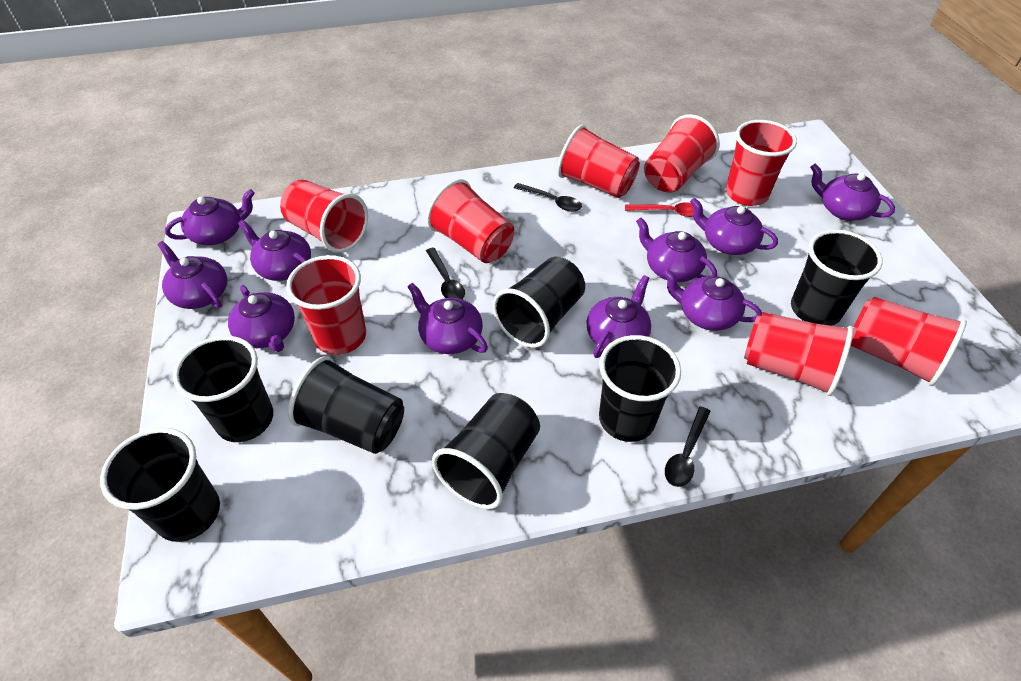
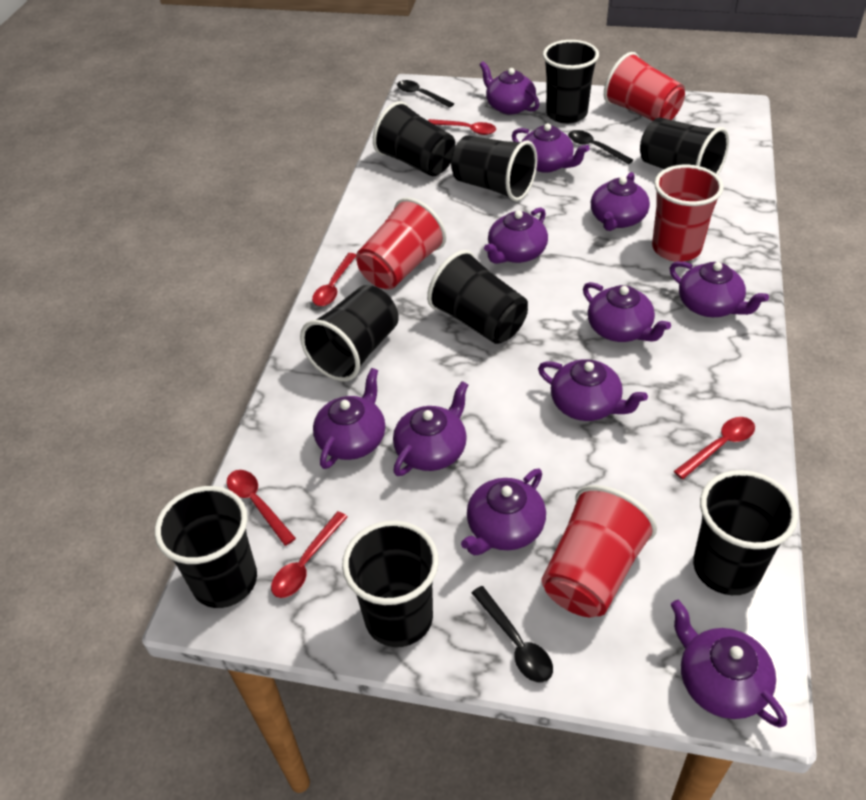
black cup: 7 -> 9
purple teapot: 10 -> 11
red cup: 8 -> 4
red spoon: 1 -> 5

